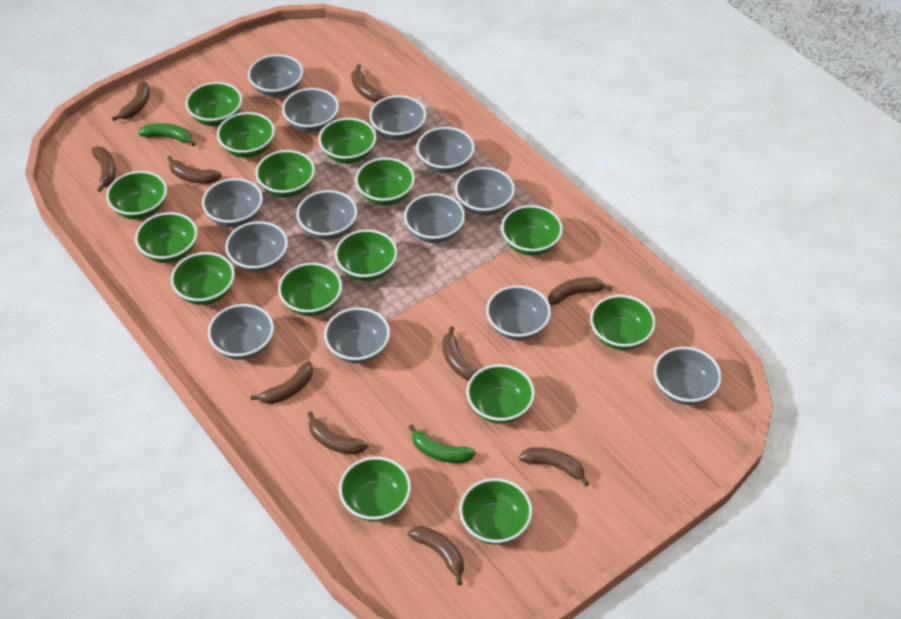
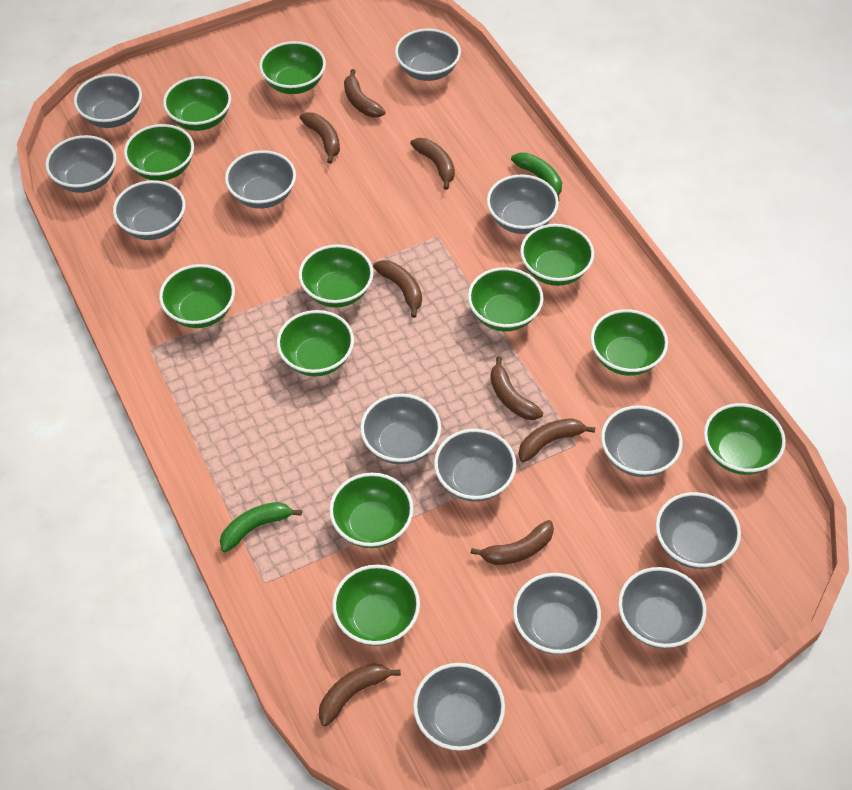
brown banana: 10 -> 8
green bowl: 15 -> 12

